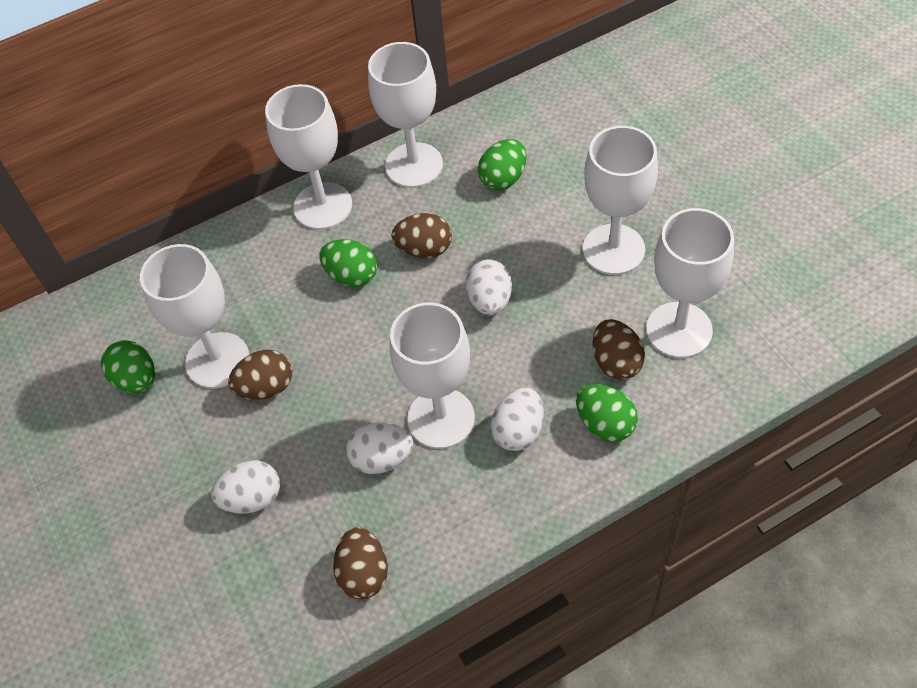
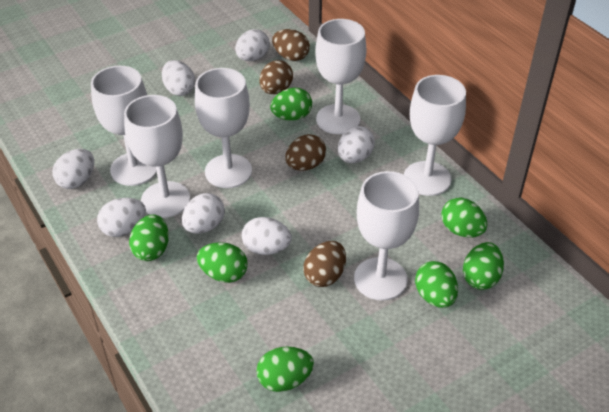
green egg: 4 -> 7
white egg: 4 -> 7

